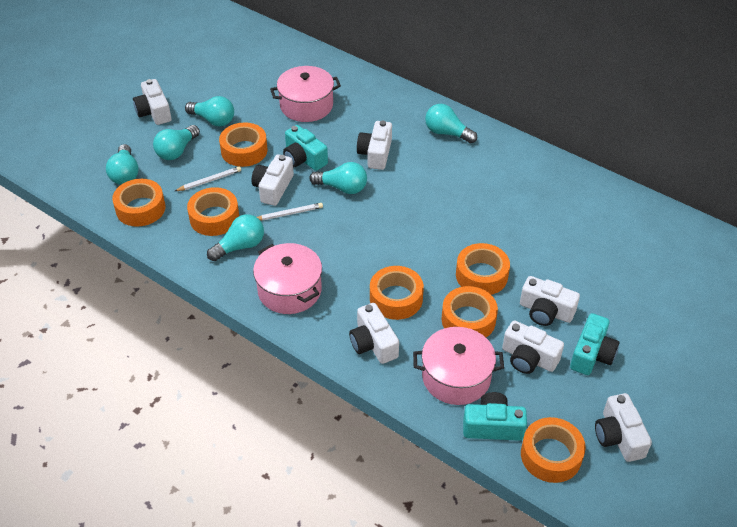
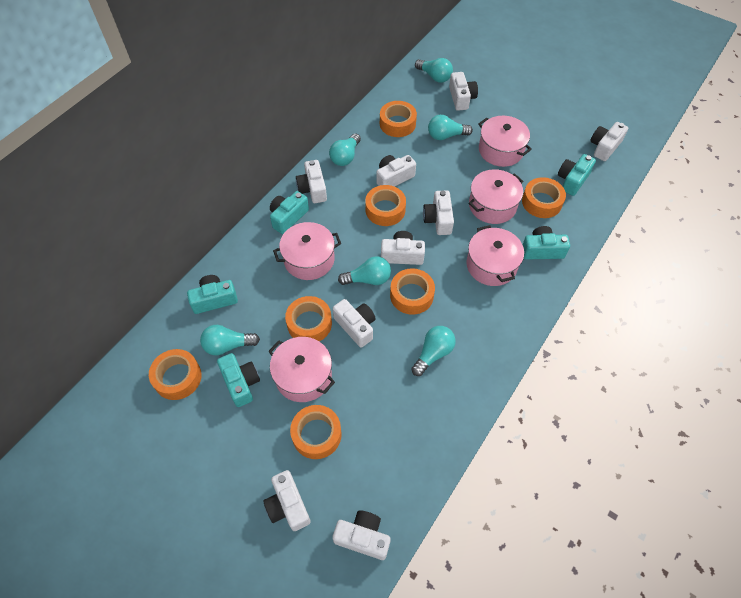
pink pot: 3 -> 5
turquoise camera: 3 -> 5
white camera: 7 -> 9
white pencil: 2 -> 0

